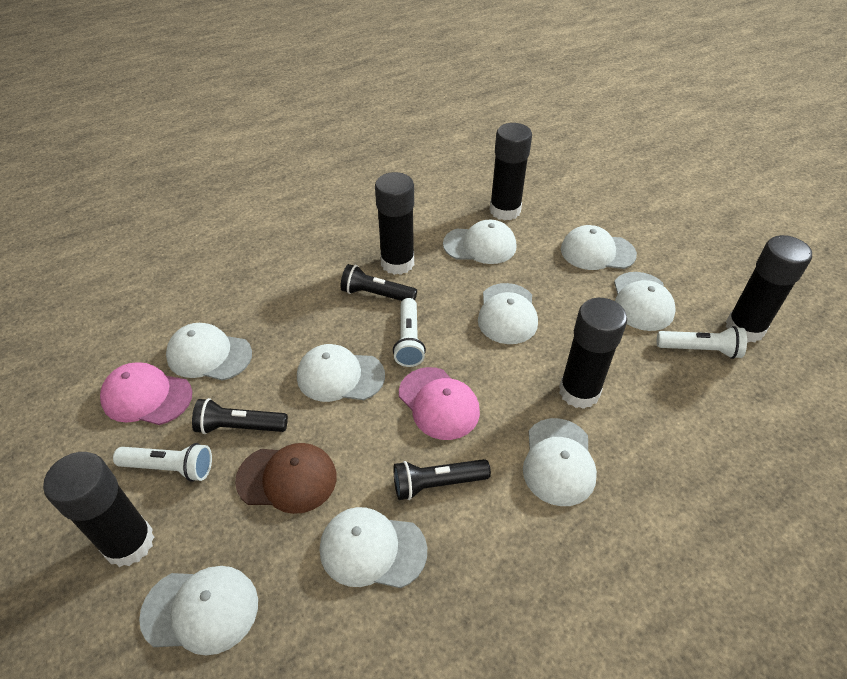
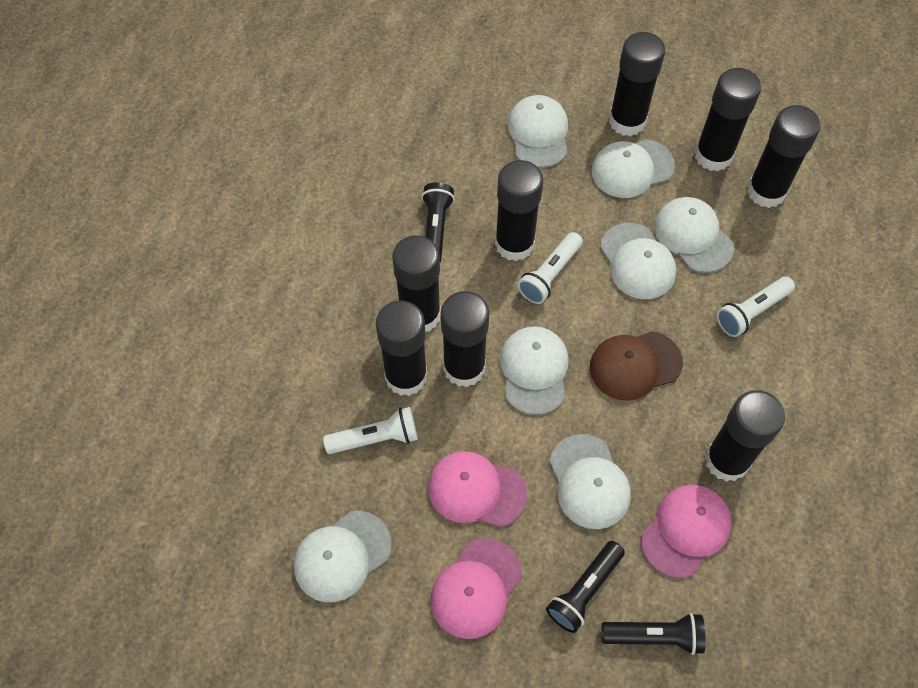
black glue stick: 5 -> 8
pink cap: 2 -> 3
white cap: 9 -> 7

